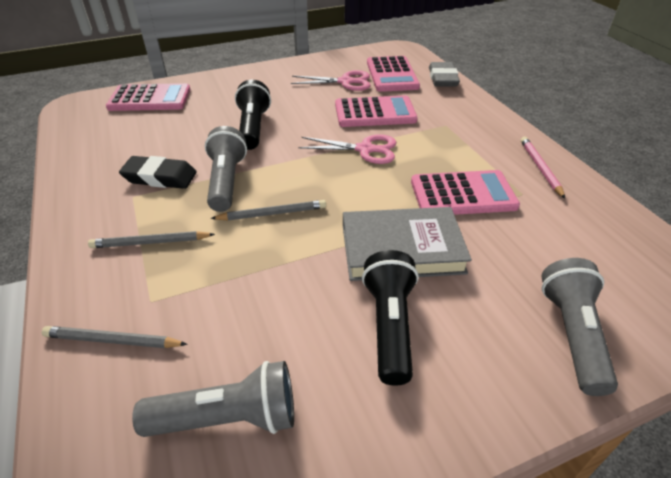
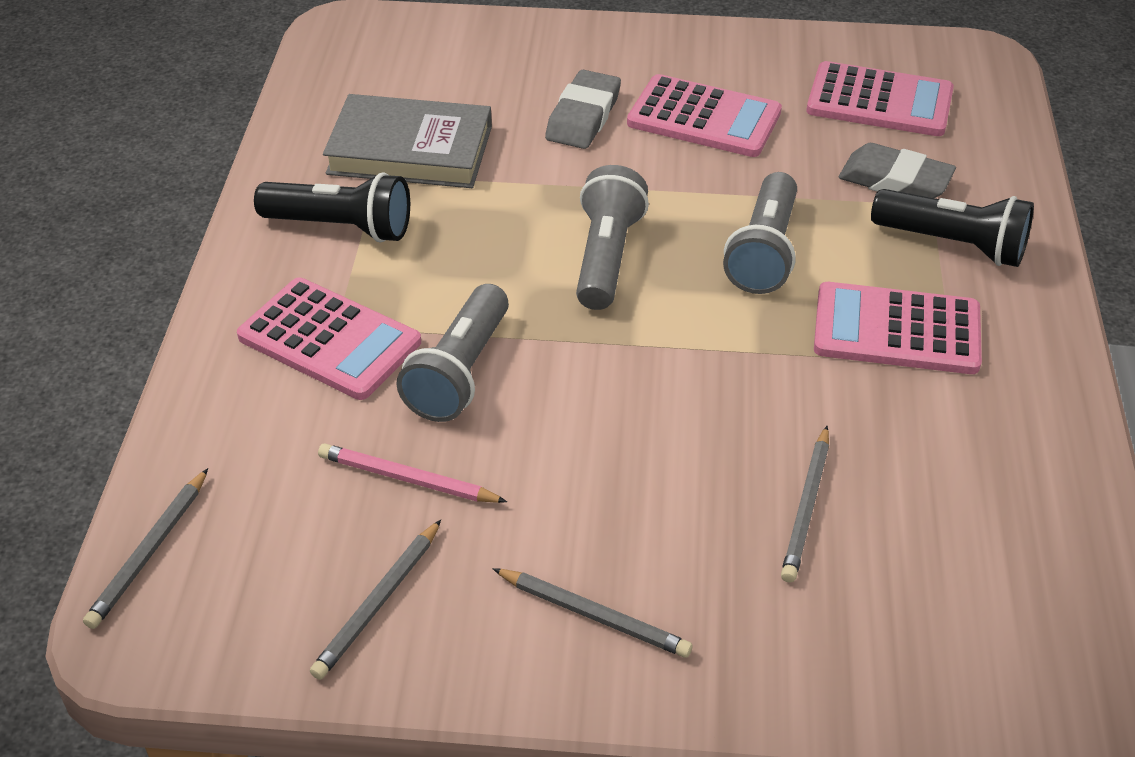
black eraser: 1 -> 0
grey eraser: 1 -> 2
grey pencil: 3 -> 4
pink scissors: 2 -> 0

